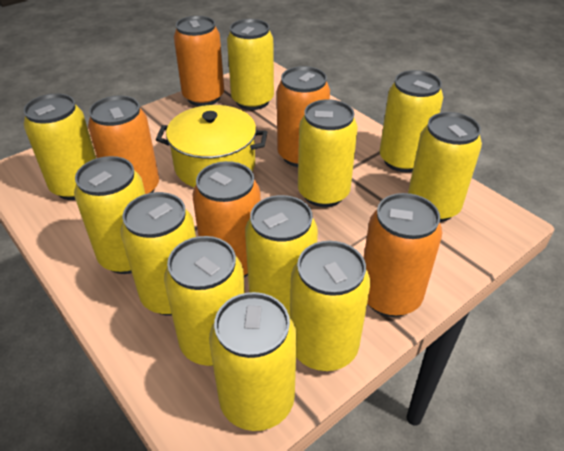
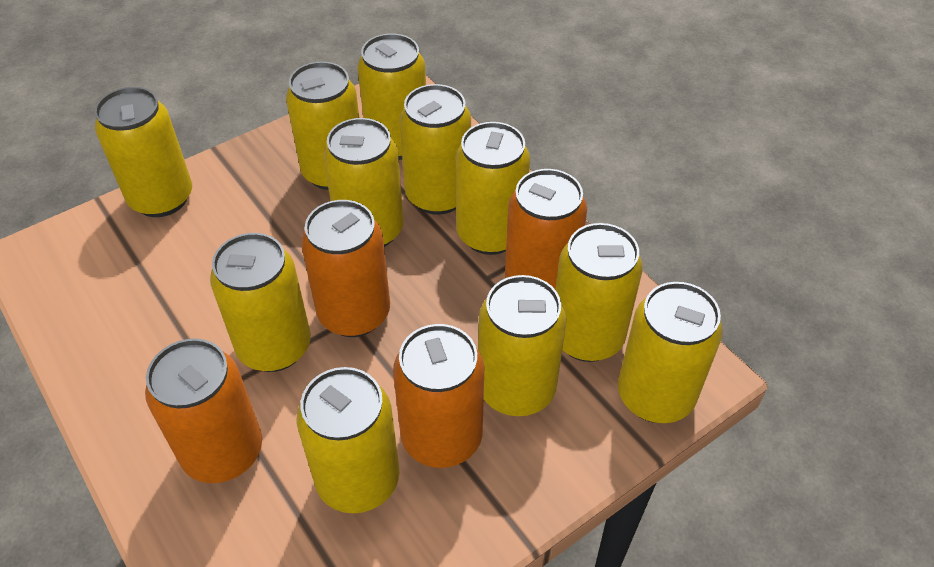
orange can: 5 -> 4
yellow pot: 1 -> 0

